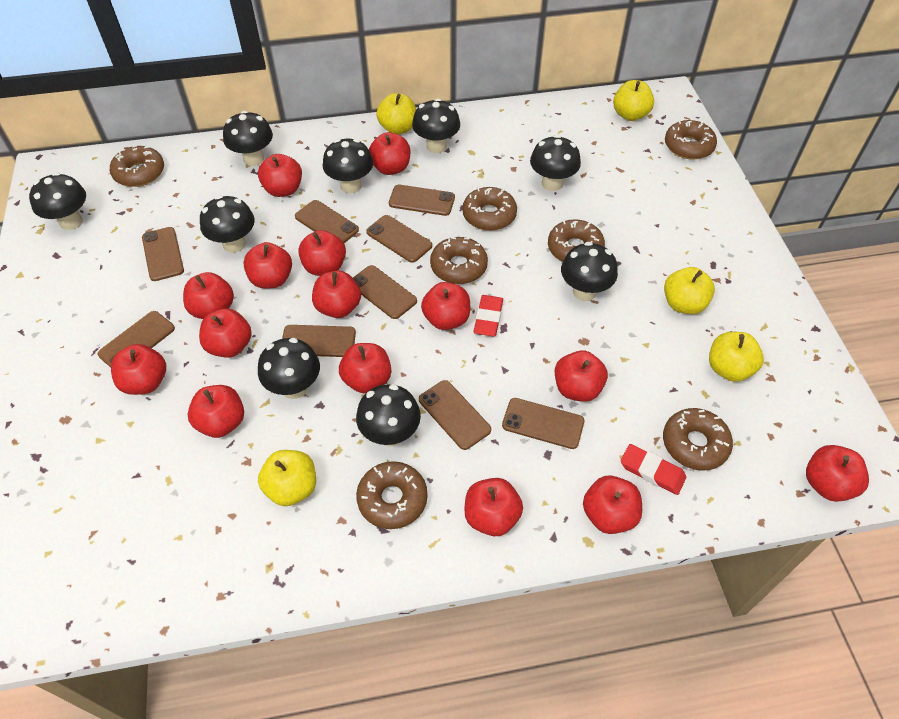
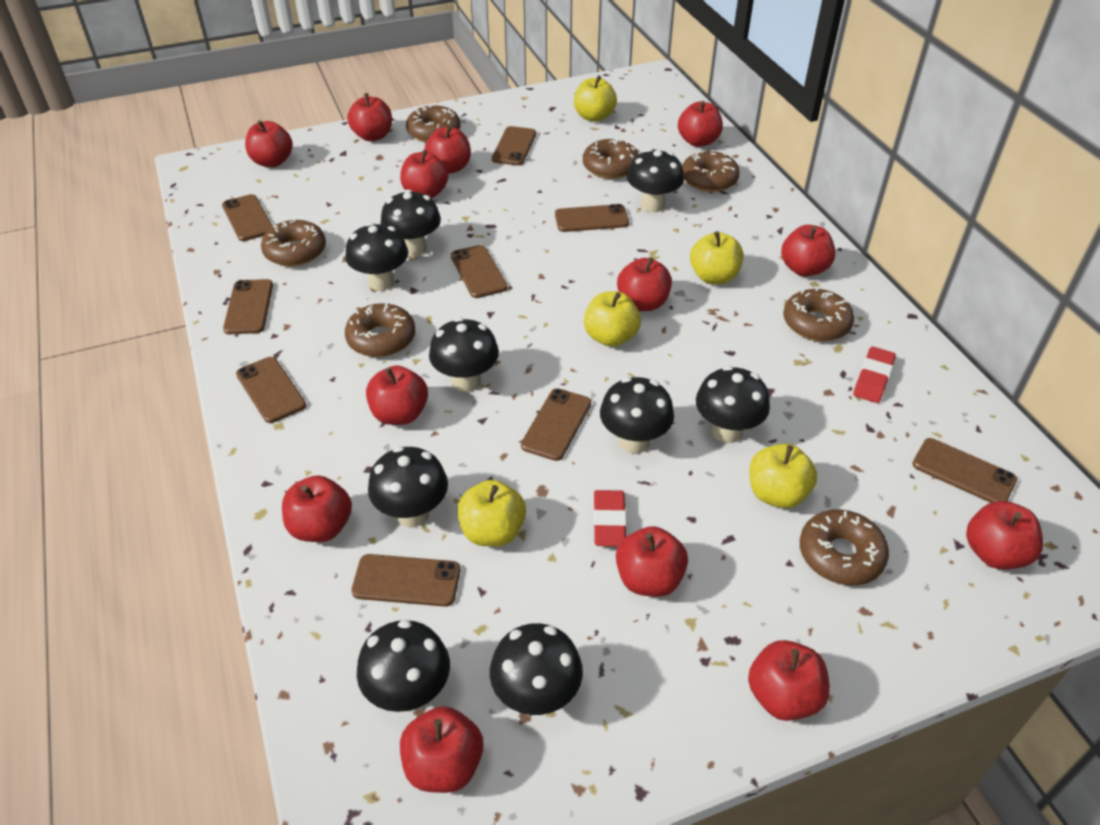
red apple: 15 -> 13

